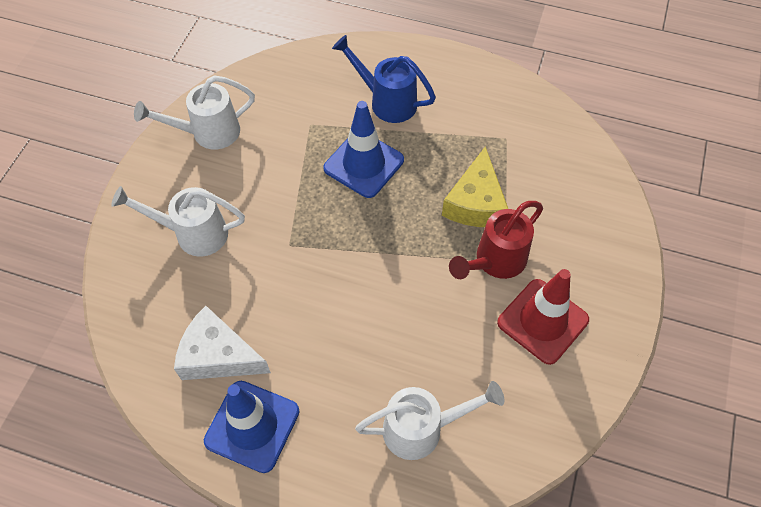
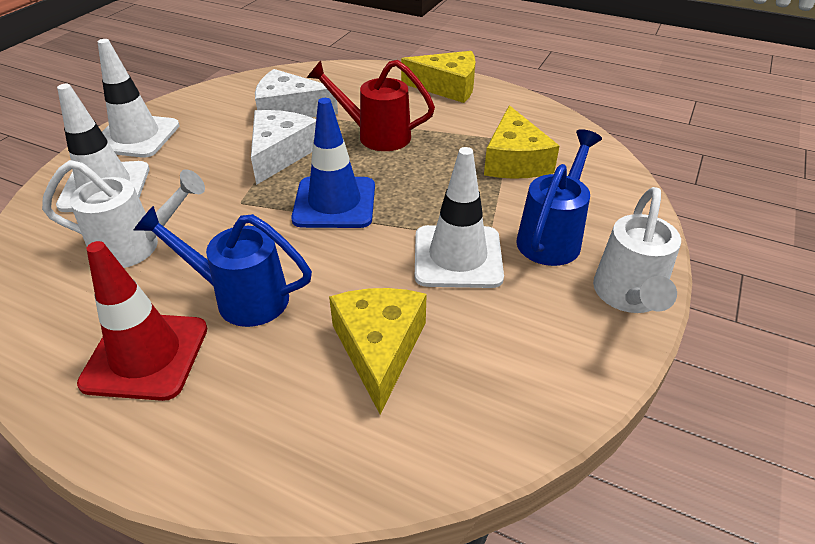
blue traffic cone: 2 -> 1
blue watering can: 1 -> 2
white cheese: 1 -> 2
white traffic cone: 0 -> 3
white watering can: 3 -> 2
yellow cheese: 1 -> 3

